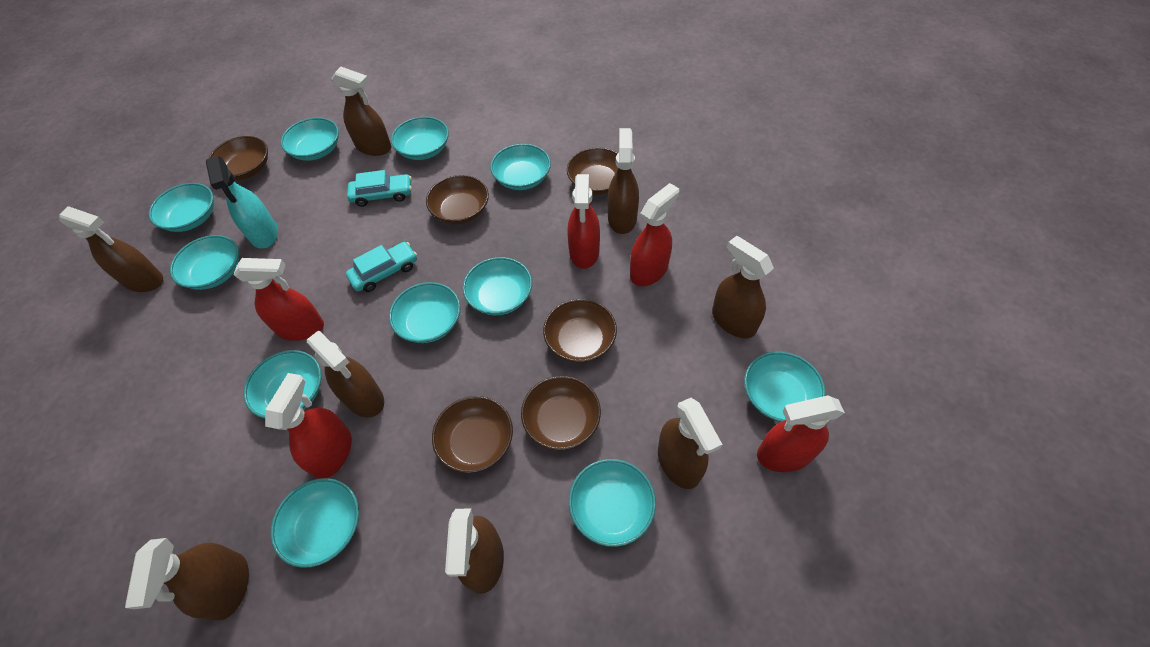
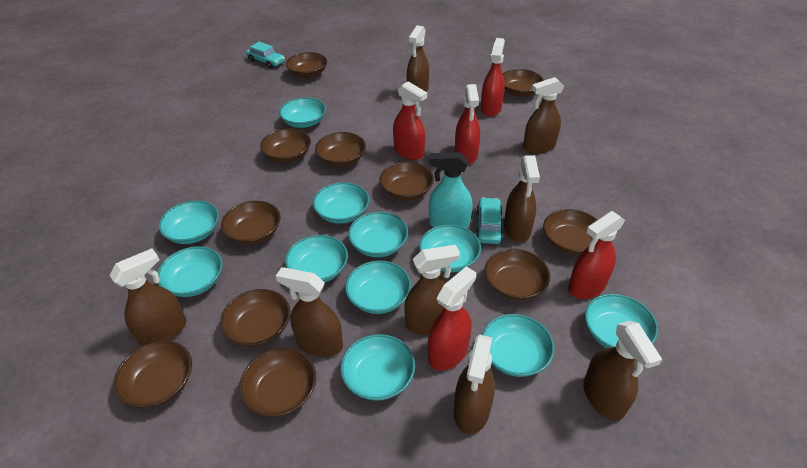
brown bowl: 6 -> 11

